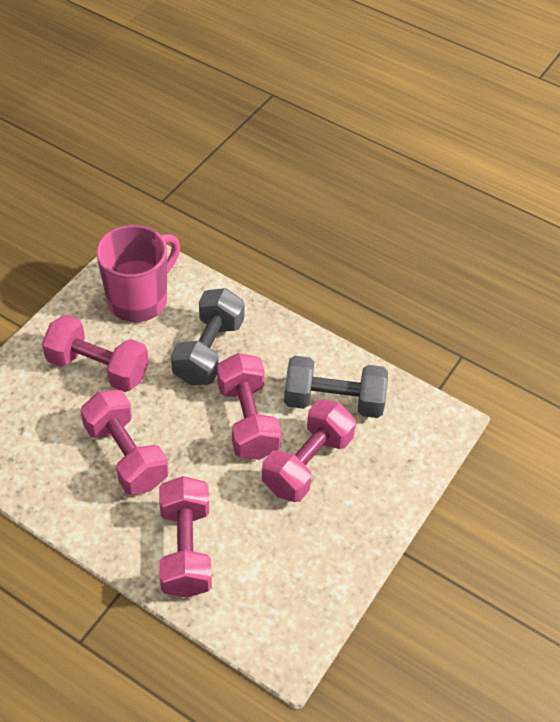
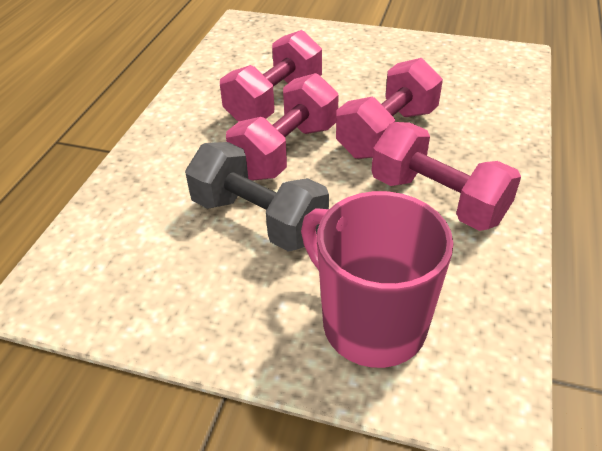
grey dumbbell: 2 -> 1
pink dumbbell: 5 -> 4

